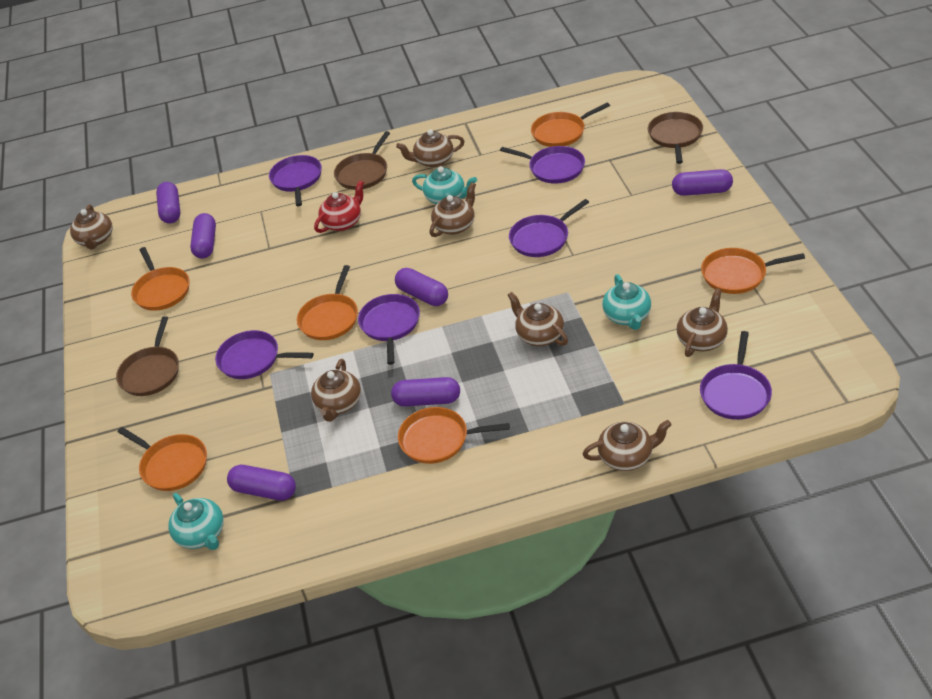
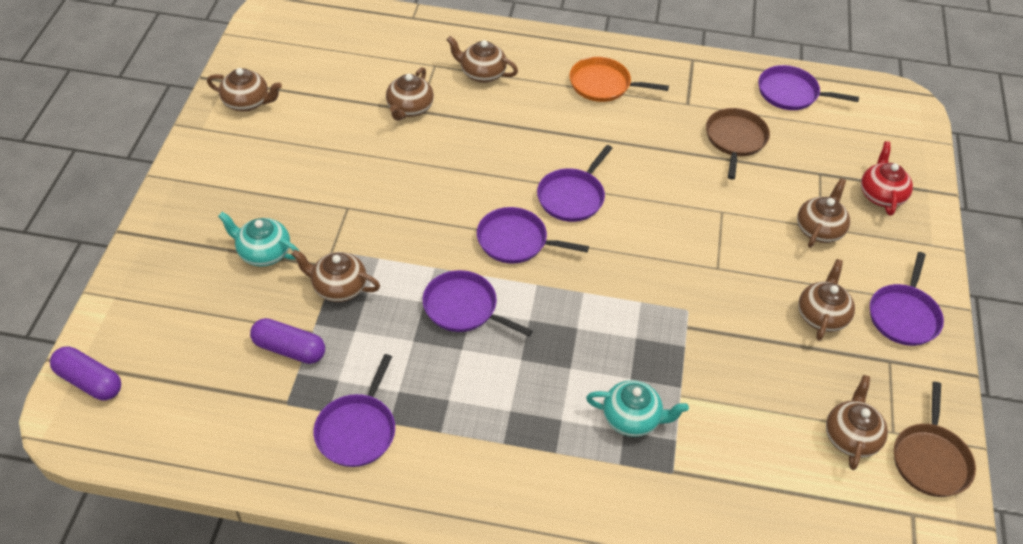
brown pan: 3 -> 2
orange pan: 6 -> 1
purple capsule: 6 -> 2
turquoise teapot: 3 -> 2

